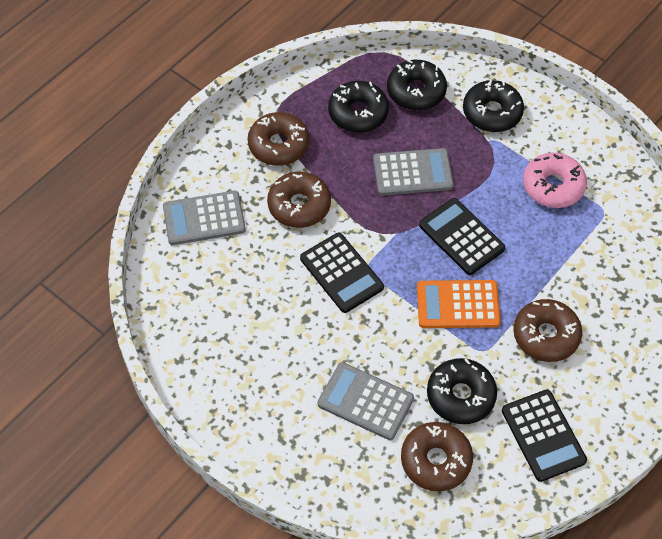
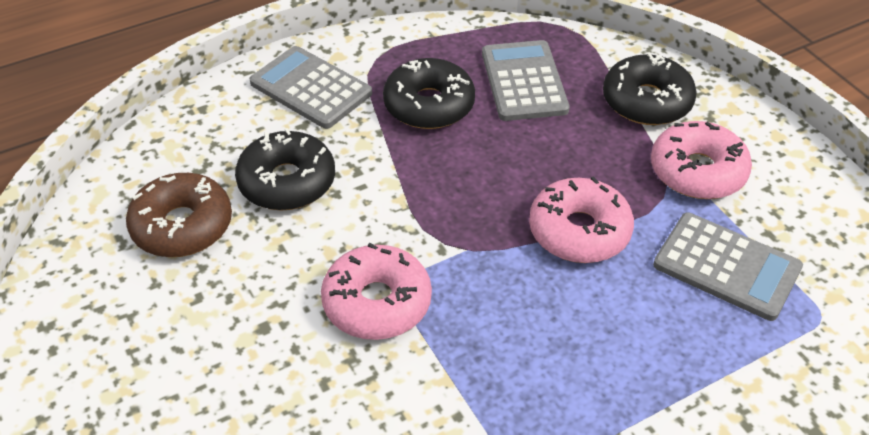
black calculator: 3 -> 0
black donut: 4 -> 3
brown donut: 4 -> 1
orange calculator: 1 -> 0
pink donut: 1 -> 3

